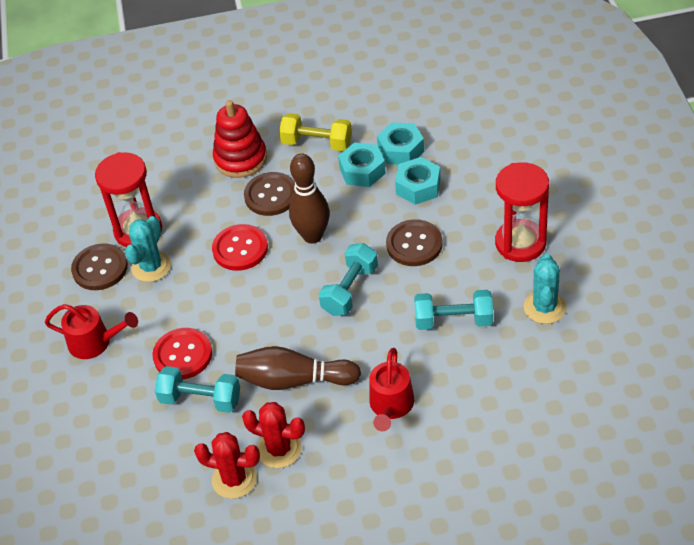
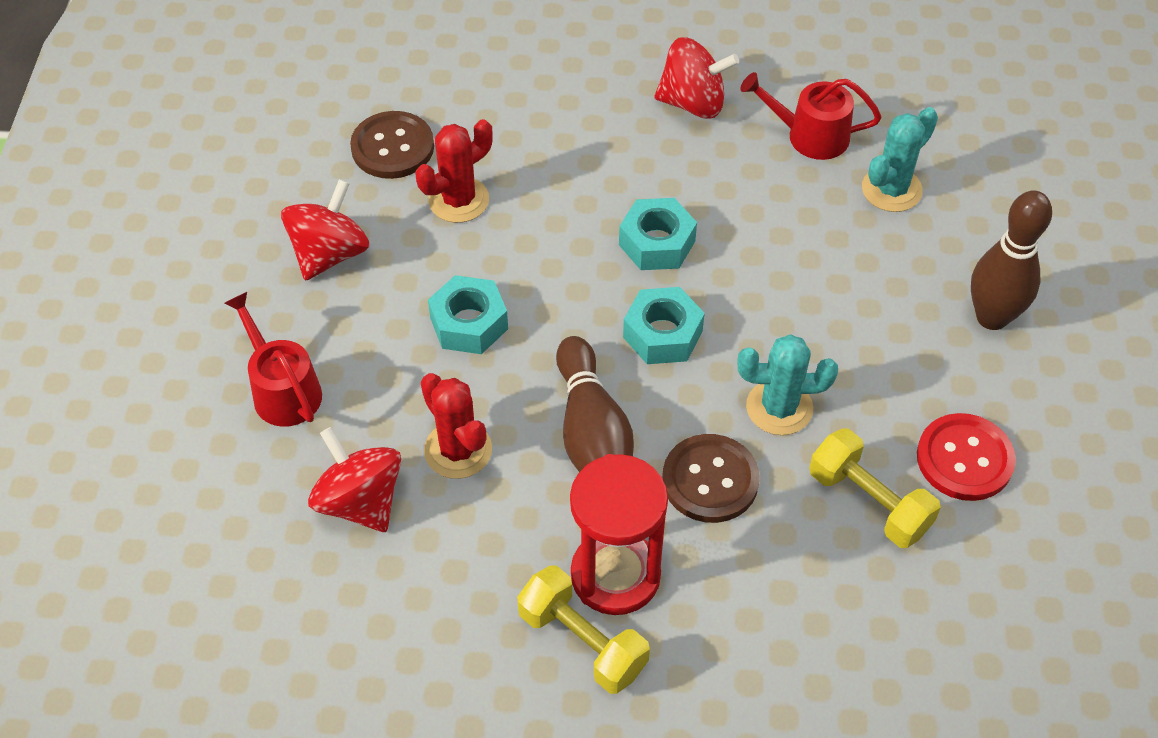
brown button: 3 -> 2
red button: 2 -> 1
red hourglass: 2 -> 1
red spinning top: 0 -> 3
red stacking toy: 1 -> 0
turquoise dumbbell: 3 -> 0
yellow dumbbell: 1 -> 2

